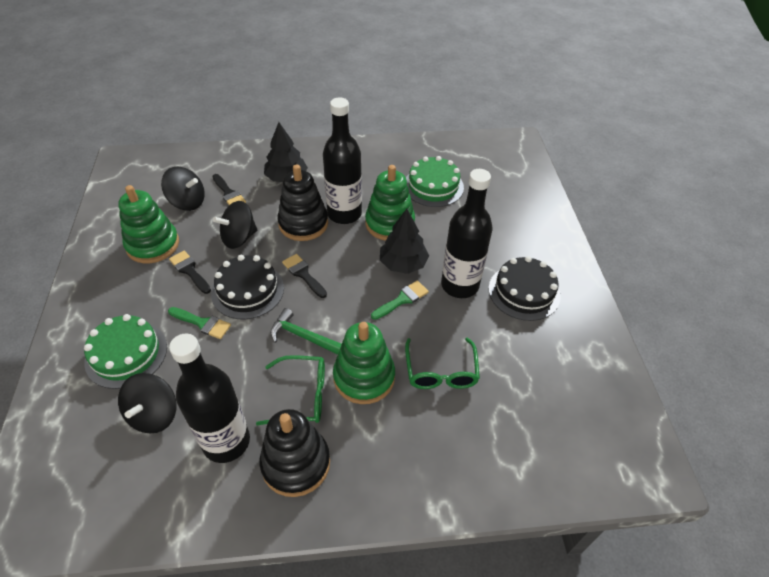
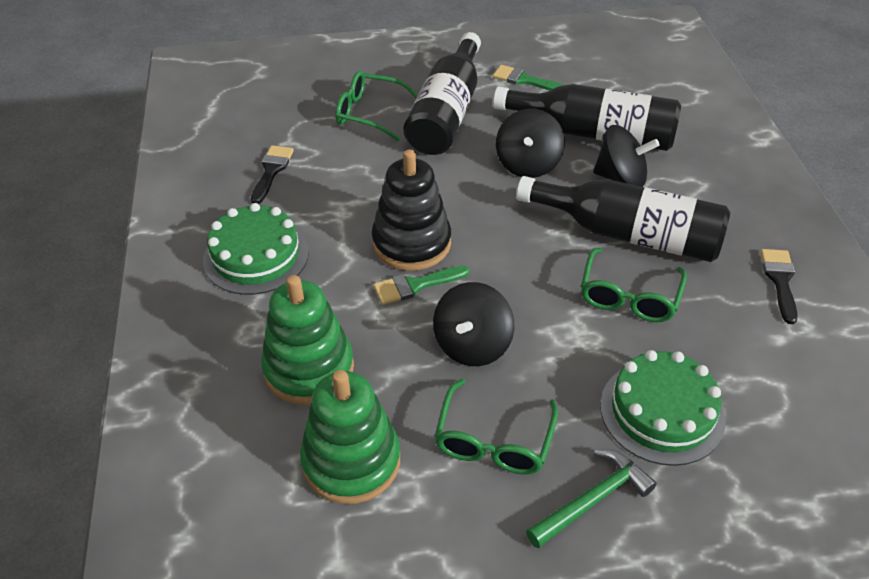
black brush: 3 -> 2
black cake: 2 -> 0
black stacking toy: 2 -> 1
black tree: 2 -> 0
green glasses: 2 -> 3
green stacking toy: 3 -> 2

